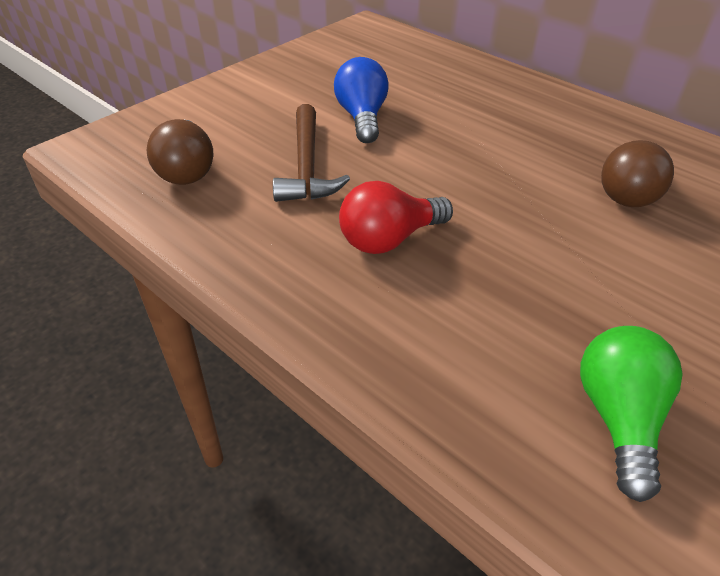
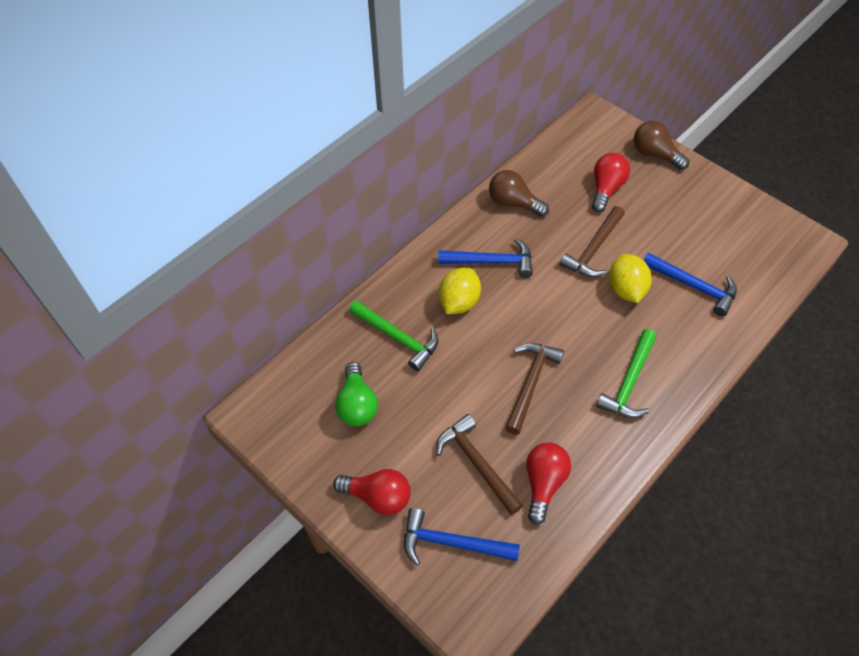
blue hammer: 0 -> 3
blue light bulb: 1 -> 0
brown hammer: 1 -> 3
green hammer: 0 -> 2
red light bulb: 1 -> 3
yellow lemon: 0 -> 2

